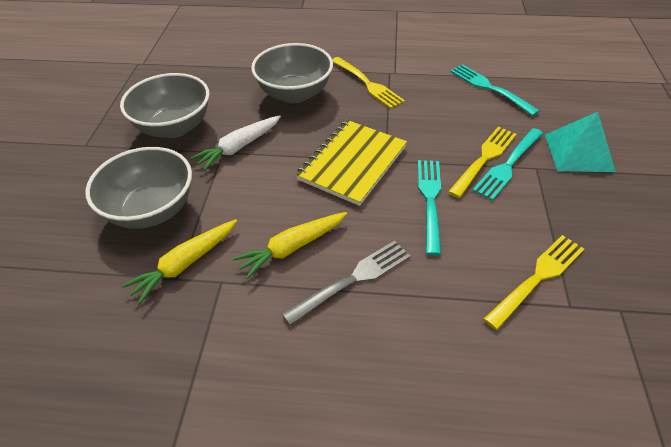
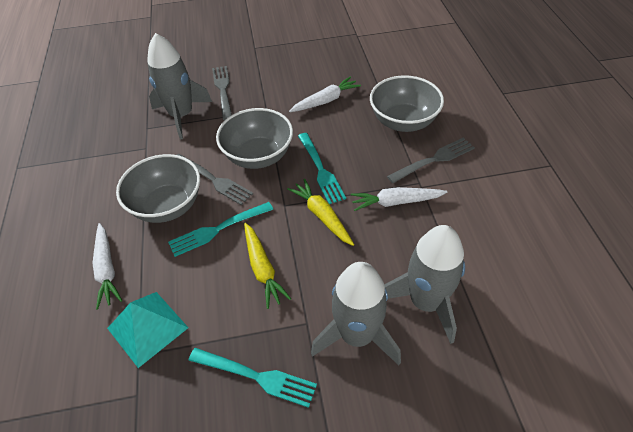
grey fork: 1 -> 3
grey rocket: 0 -> 3
white carrot: 1 -> 3
yellow fork: 3 -> 0
yellow notebook: 1 -> 0

